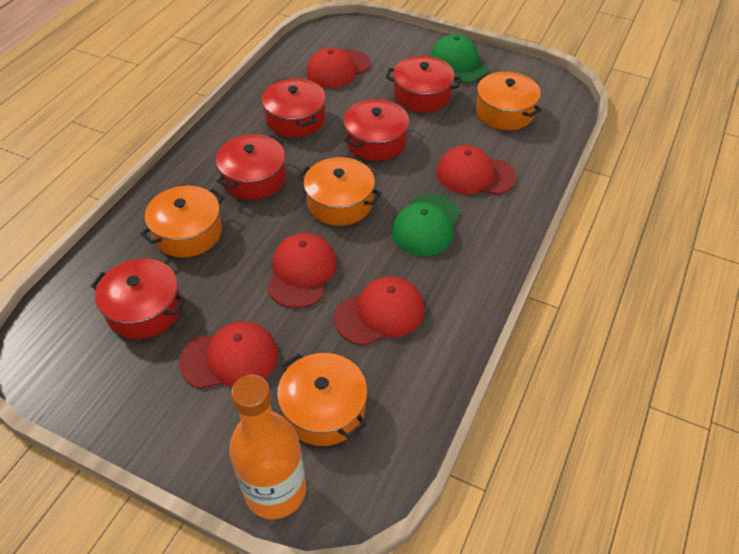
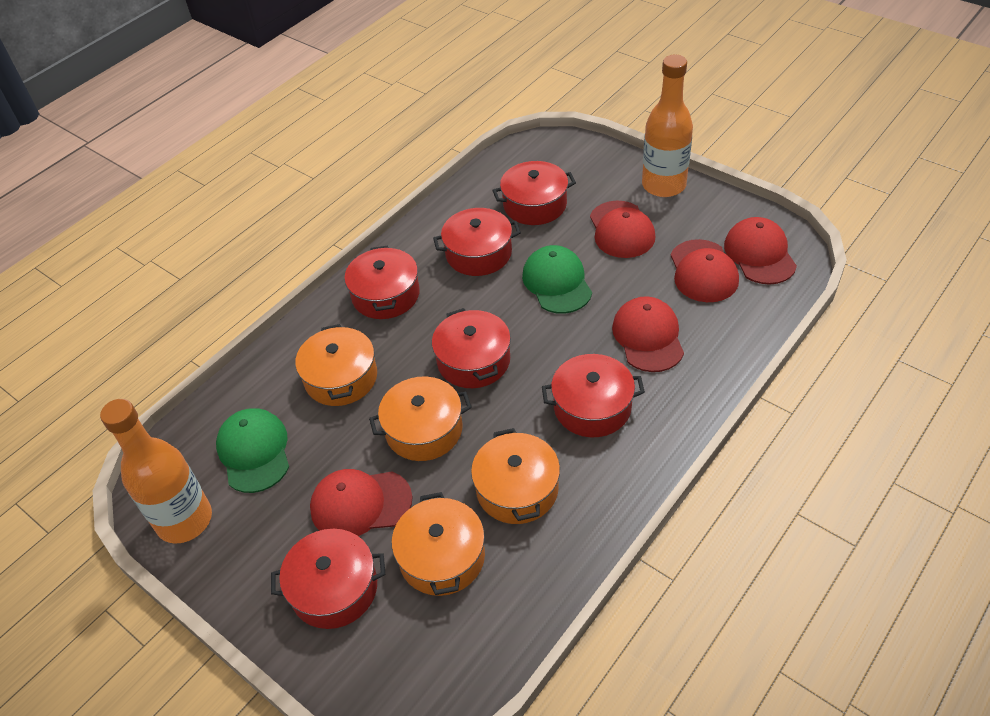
orange bottle: 1 -> 2
red pot: 5 -> 6

